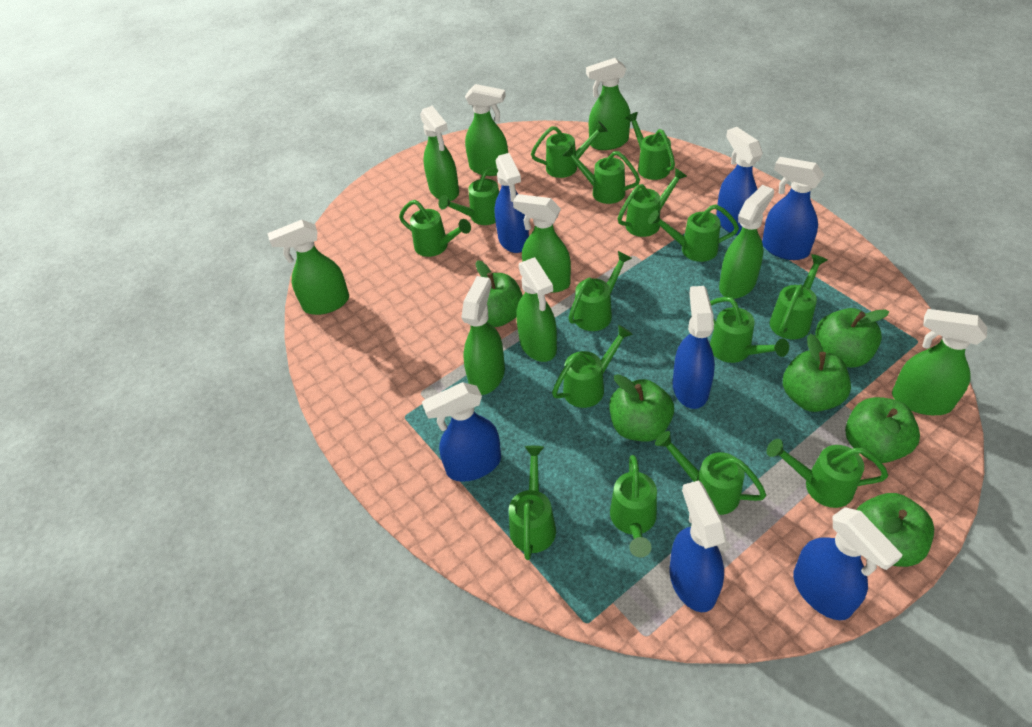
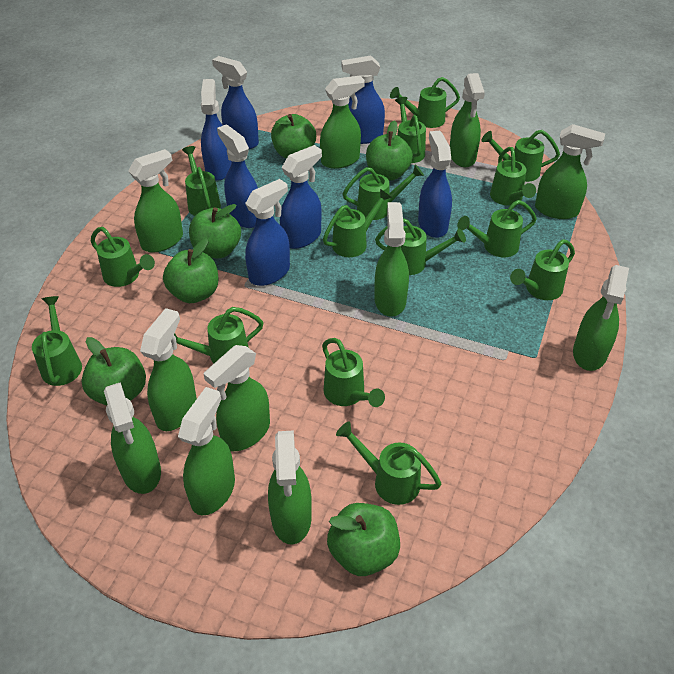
green spray bottle: 9 -> 11

